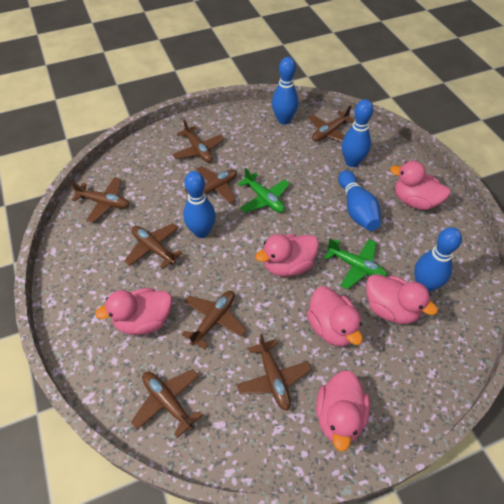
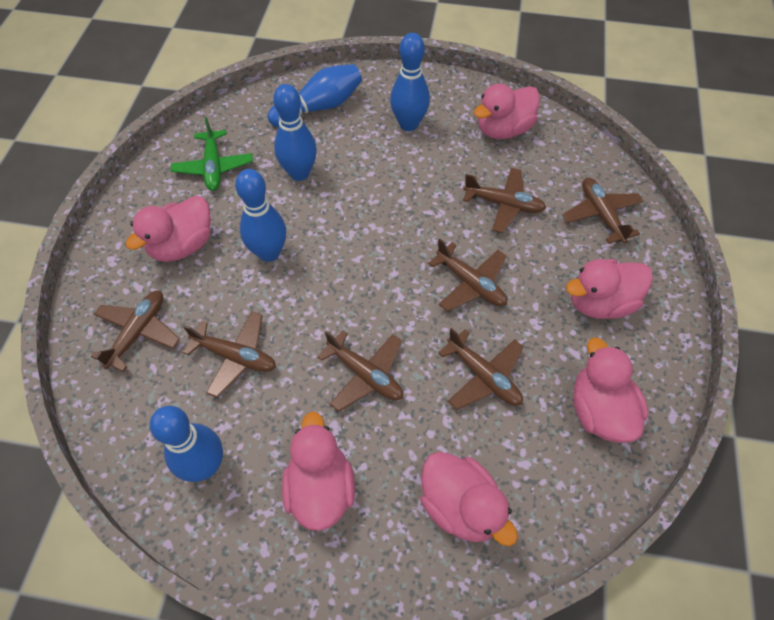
brown plane: 8 -> 7
green plane: 2 -> 1

